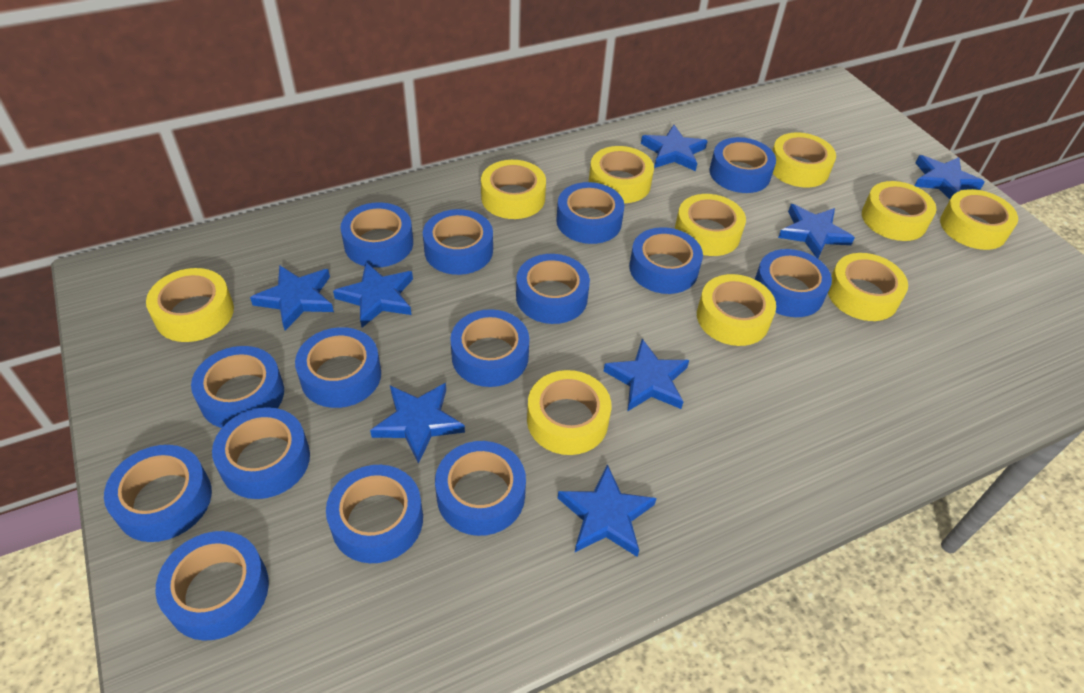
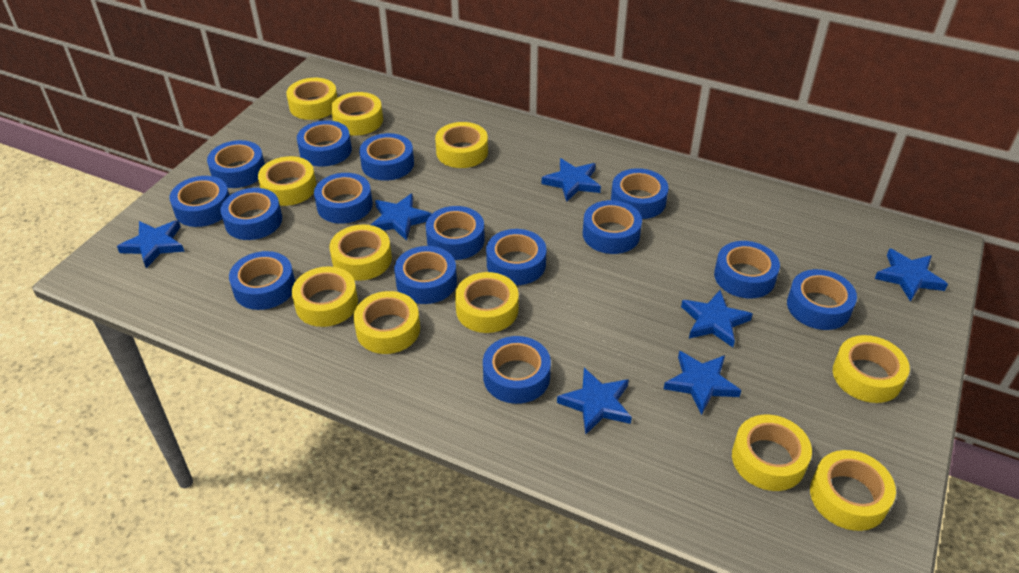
blue star: 8 -> 7
yellow tape: 10 -> 11

